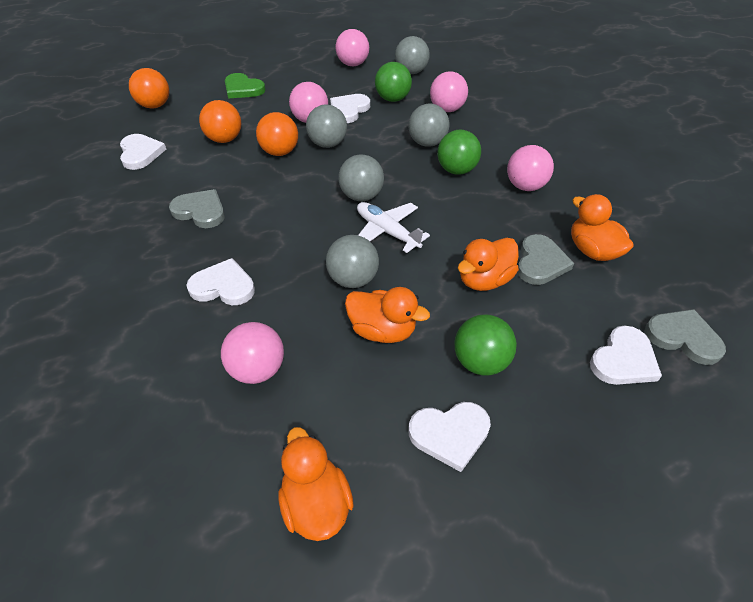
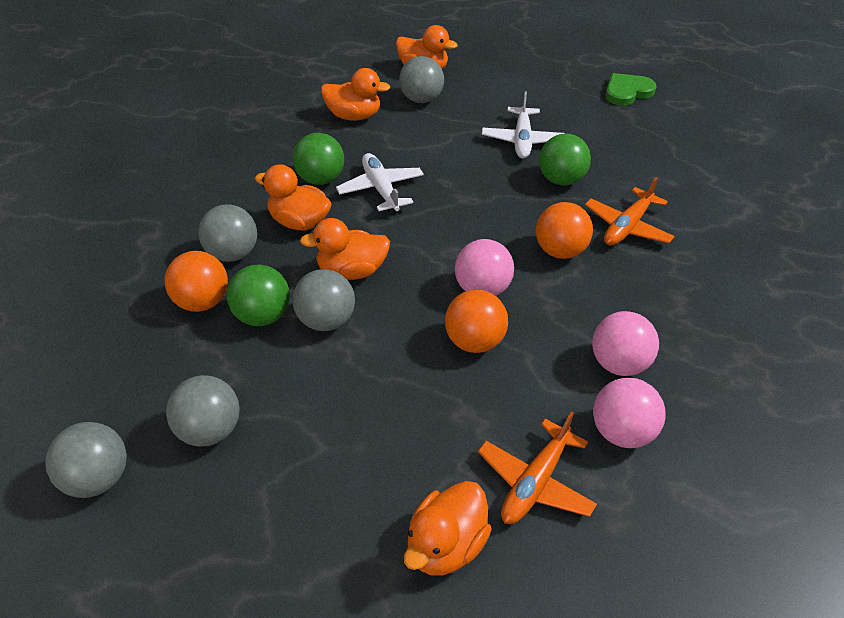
grey heart: 3 -> 0
orange duck: 4 -> 5
orange plane: 0 -> 2
pink ball: 5 -> 3
white heart: 5 -> 0
white plane: 1 -> 2

